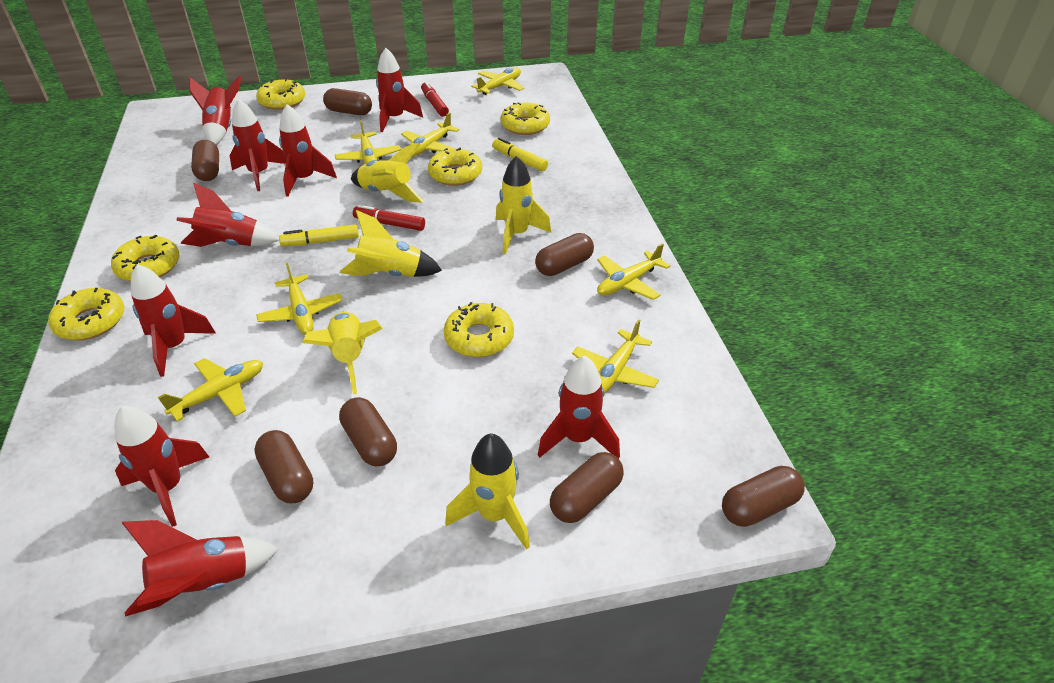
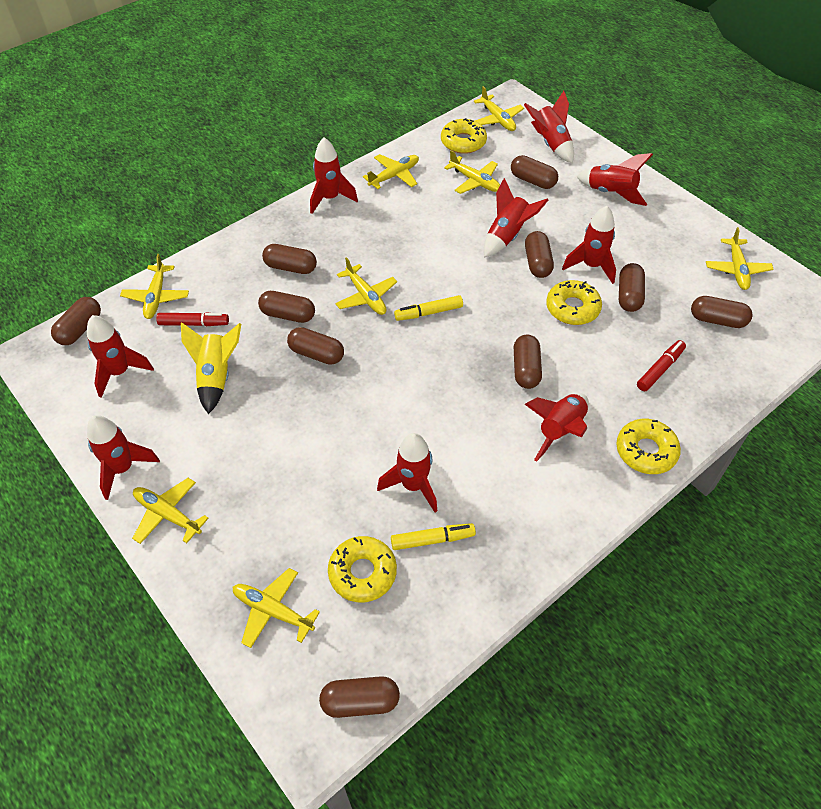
brown capsule: 7 -> 10
yellow donut: 6 -> 4
yellow plane: 7 -> 8
yellow rocket: 5 -> 1

